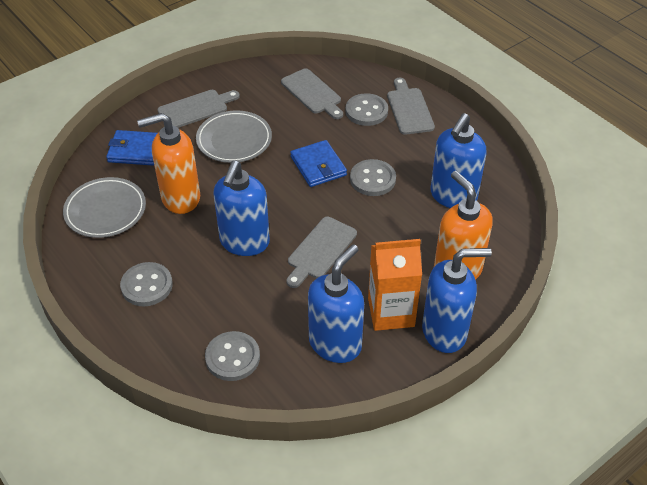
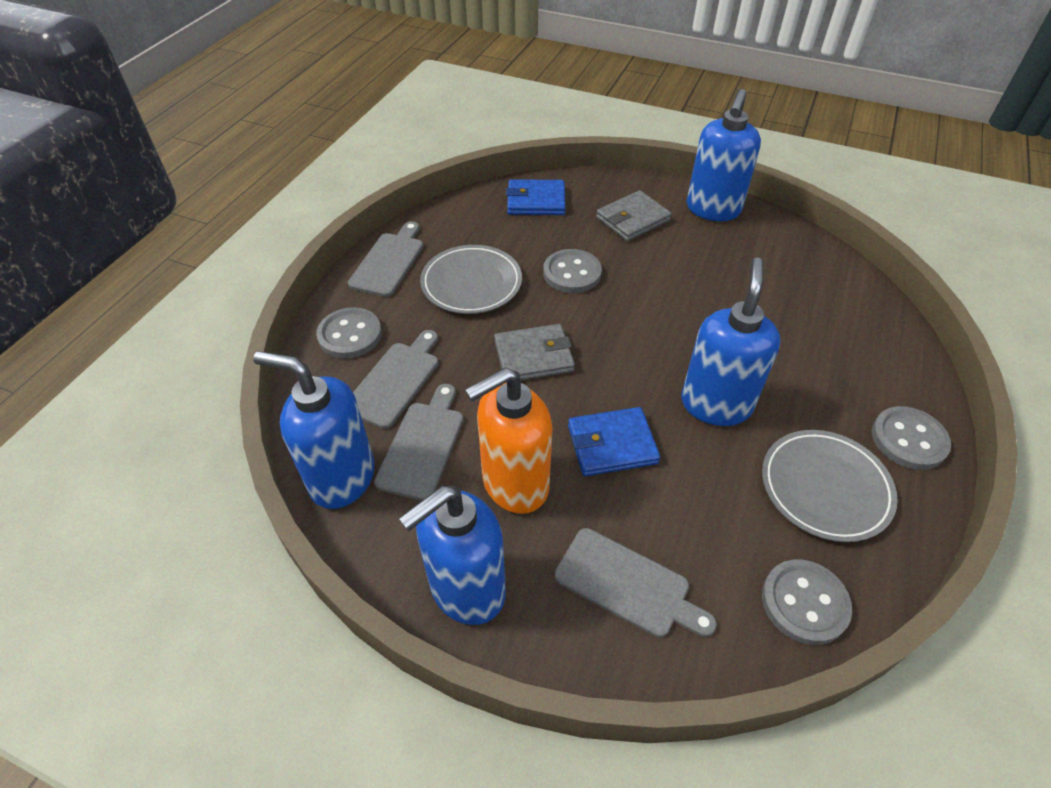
grey wallet: 0 -> 2
orange carton: 1 -> 0
orange soap dispenser: 2 -> 1

